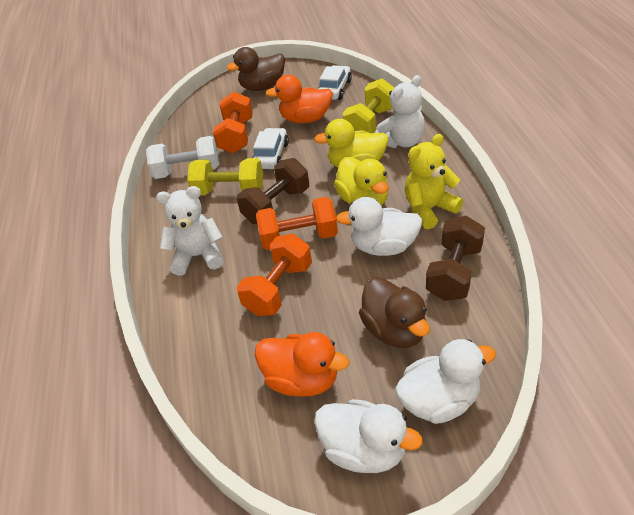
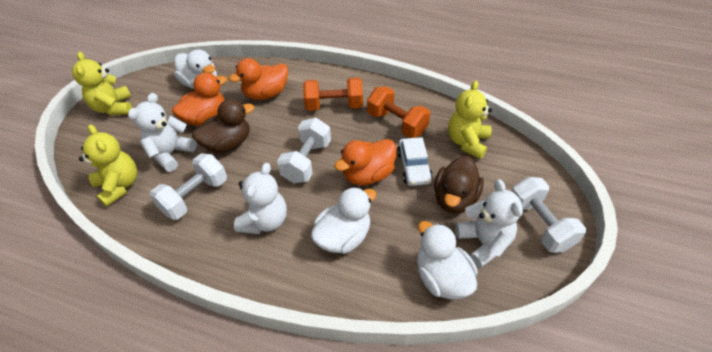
brown dumbbell: 2 -> 0
orange duck: 2 -> 3
orange dumbbell: 3 -> 2
white car: 2 -> 1
white dumbbell: 1 -> 3
white teddy bear: 2 -> 3
yellow duck: 2 -> 0
yellow dumbbell: 2 -> 0
yellow teddy bear: 1 -> 3

